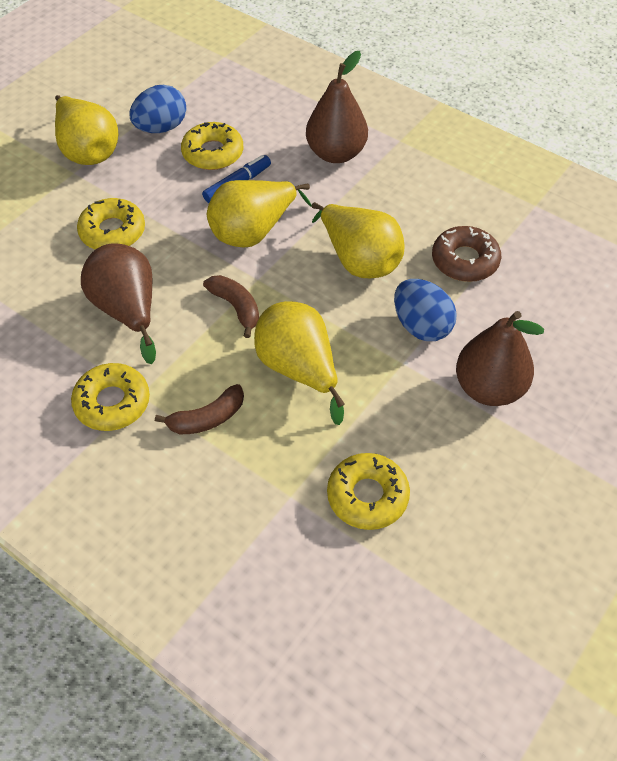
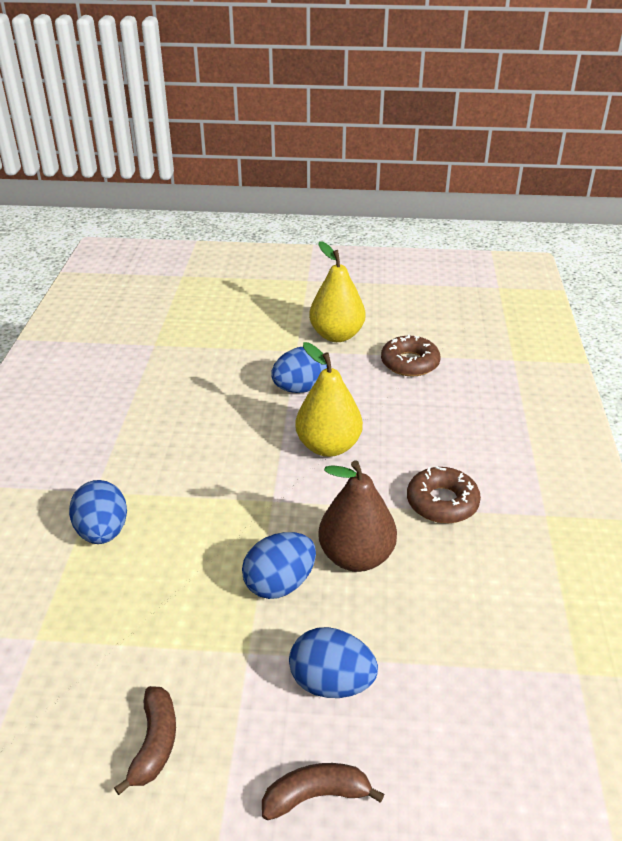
blue egg: 2 -> 4
blue marker: 1 -> 0
brown donut: 1 -> 2
brown pear: 3 -> 1
yellow donut: 4 -> 0
yellow pear: 4 -> 2

